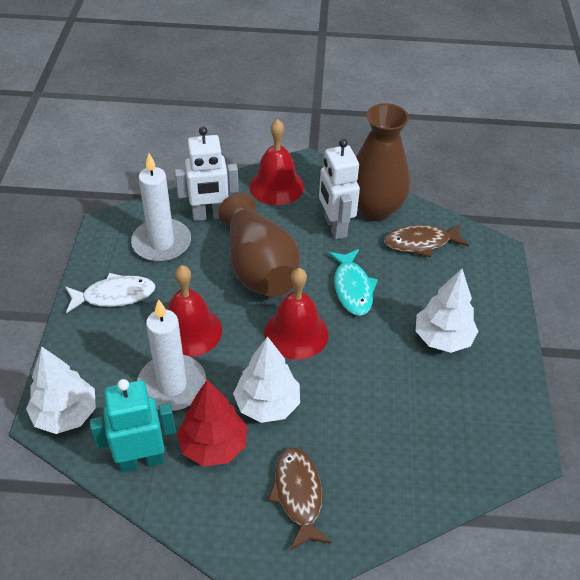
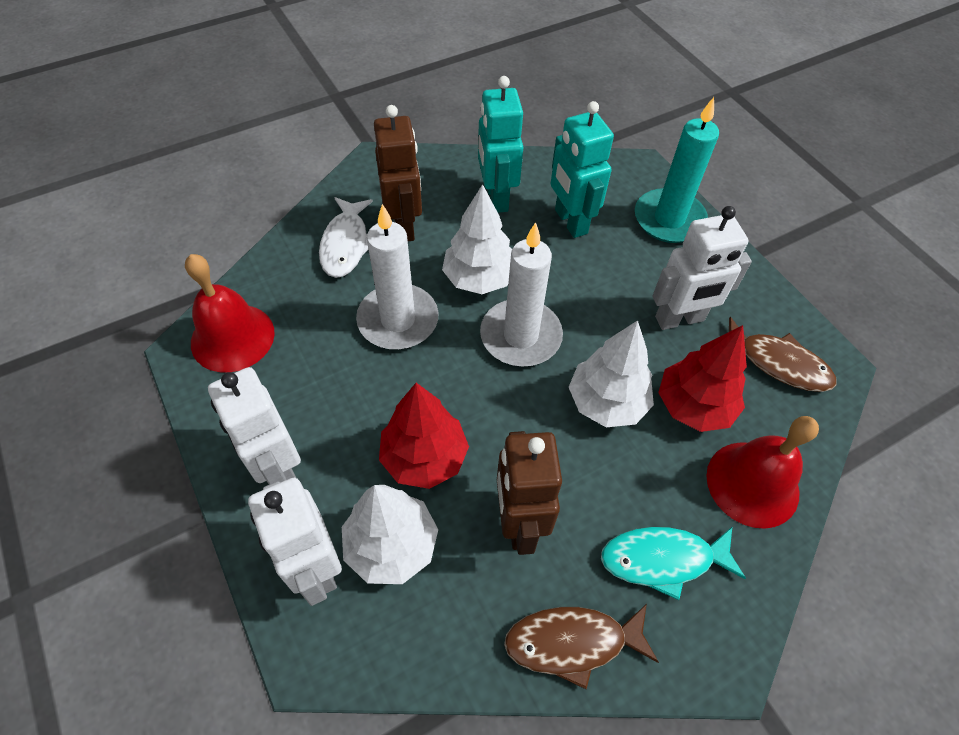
brown robot: 0 -> 2
brown vase: 2 -> 0
red bell: 3 -> 2
red tree: 1 -> 2
turquoise candle: 0 -> 1
turquoise robot: 1 -> 2
white robot: 2 -> 3

